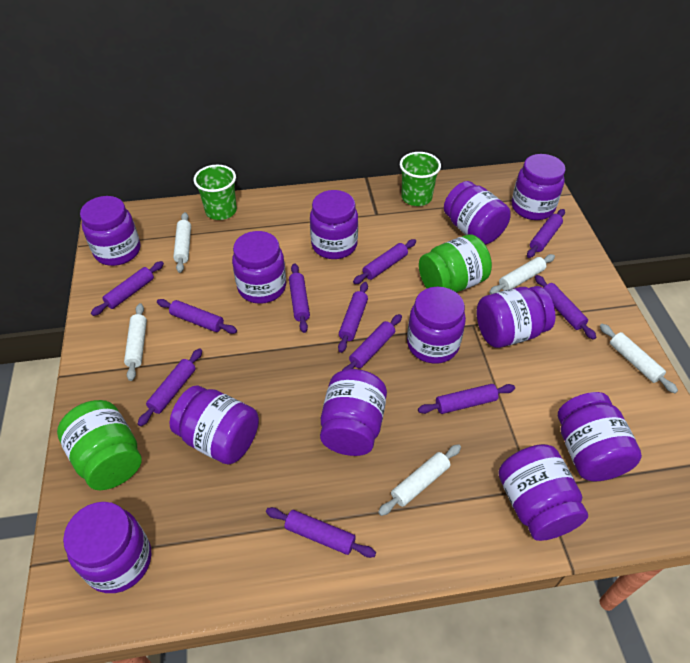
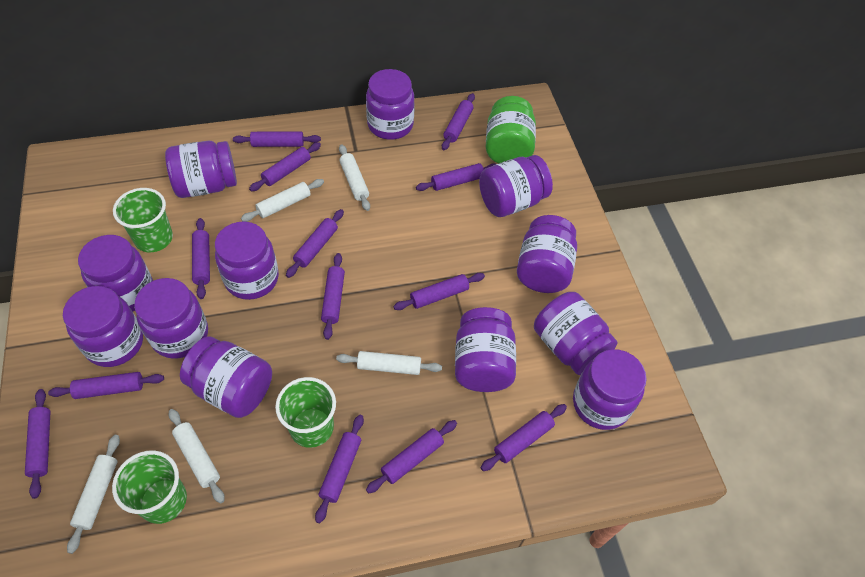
green cup: 2 -> 3
green jar: 2 -> 1
purple rolling pin: 11 -> 13

